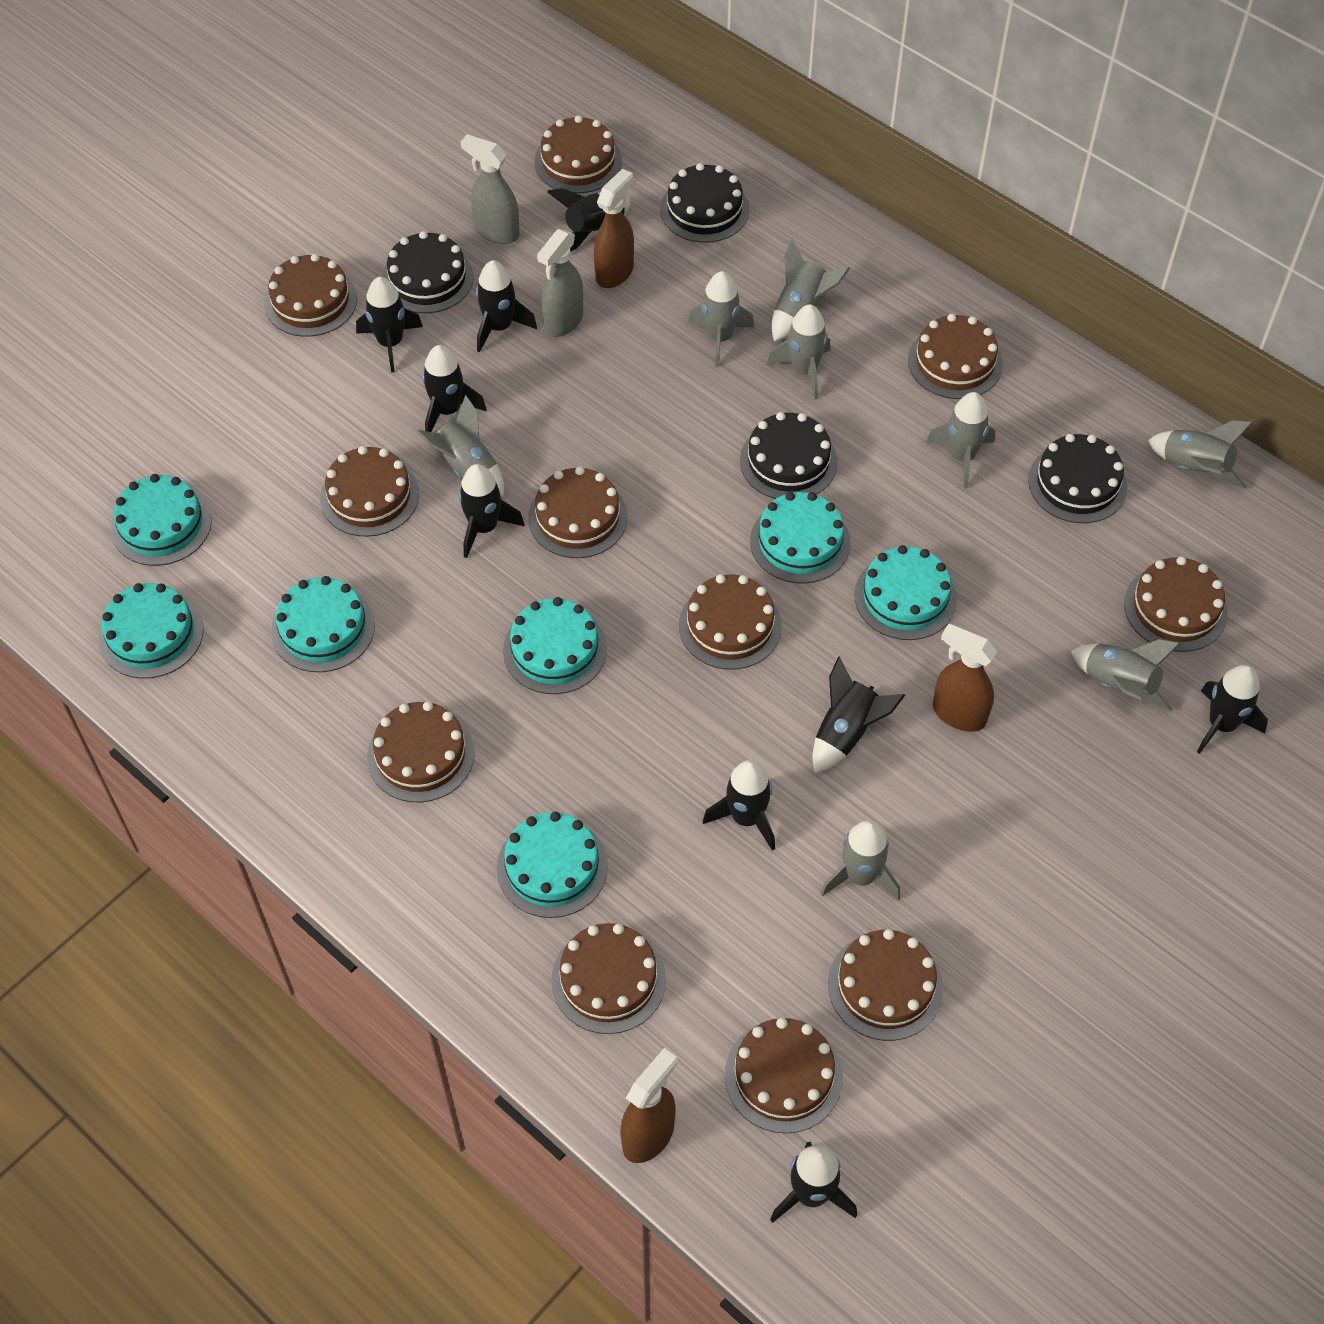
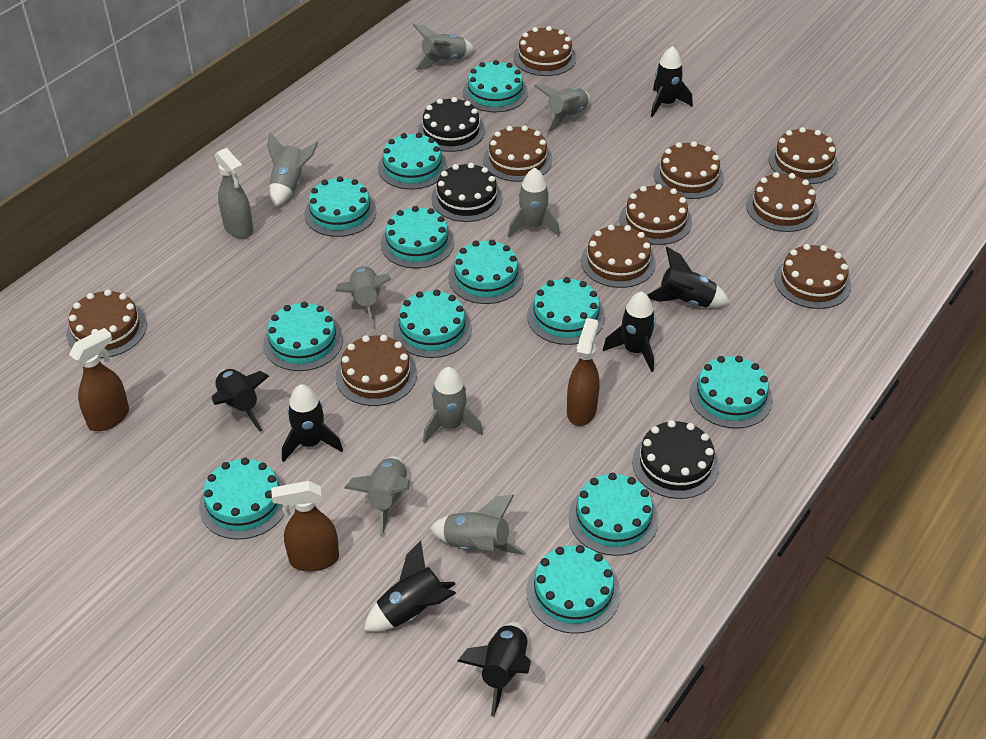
black cake: 4 -> 3
black rocket: 9 -> 7
brown cake: 11 -> 10
grey spray bottle: 2 -> 1
turquoise cake: 7 -> 12

